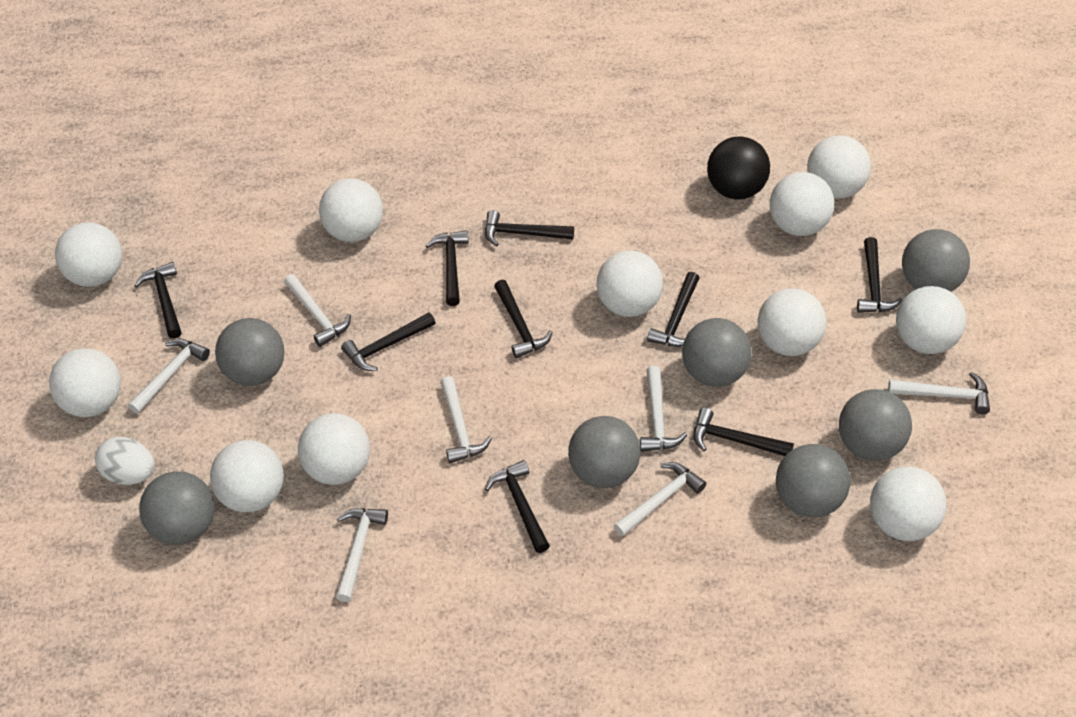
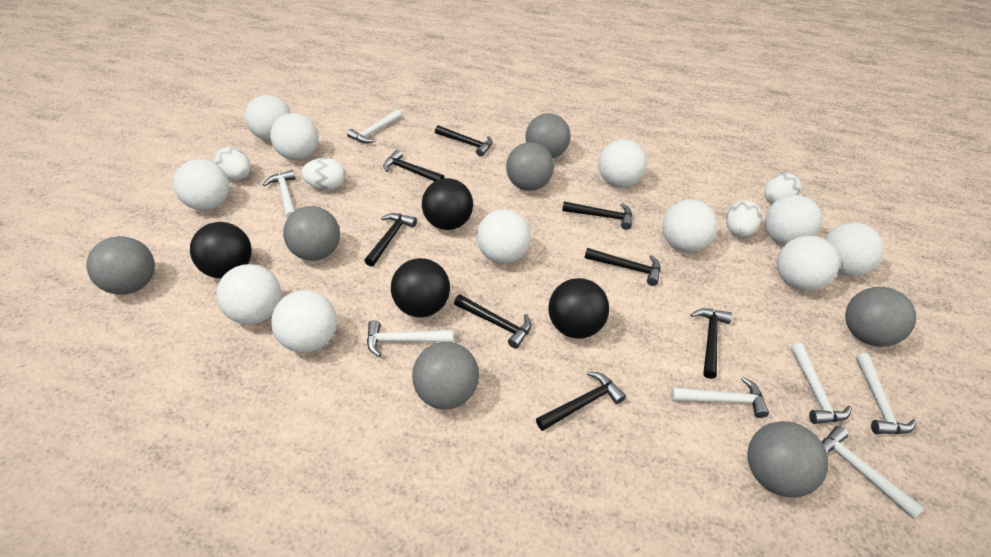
black ball: 1 -> 4
black hammer: 9 -> 8
white egg: 1 -> 4

